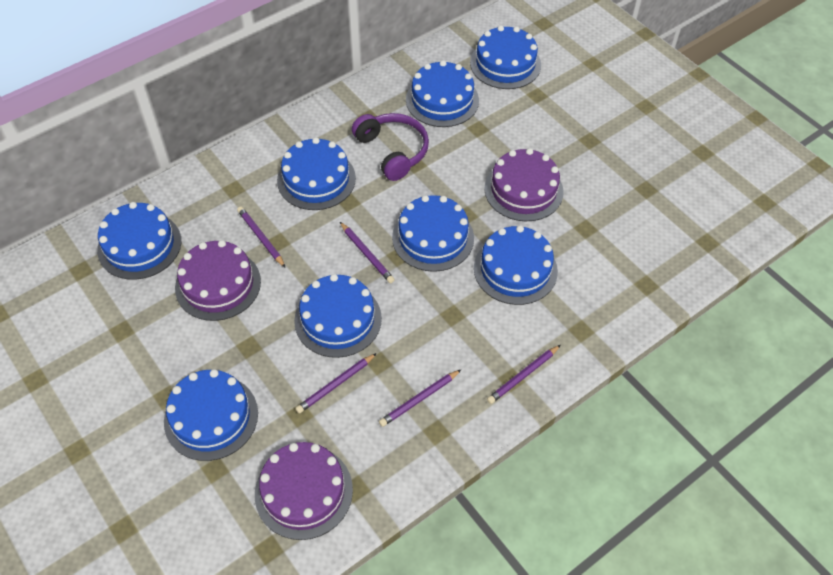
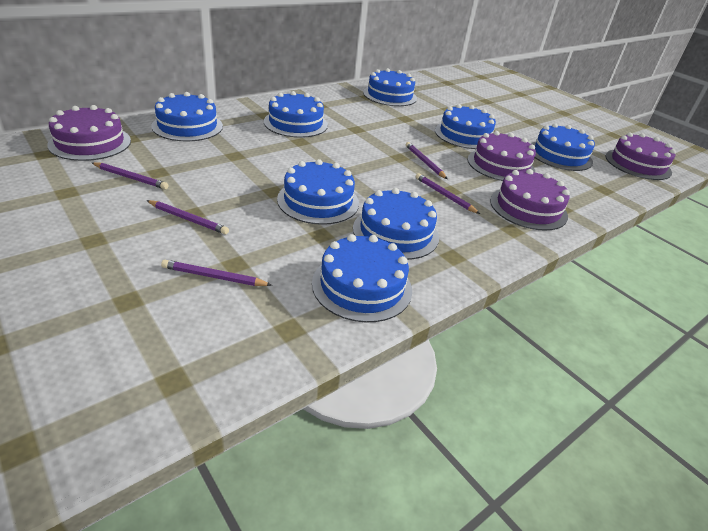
purple cake: 3 -> 4
purple headphones: 1 -> 0

